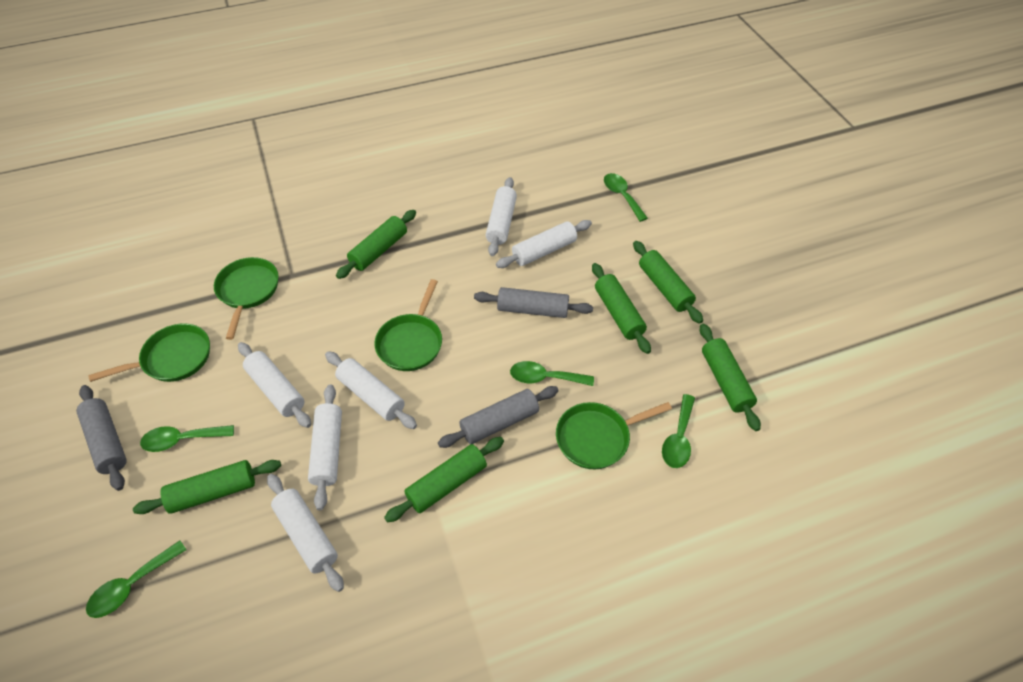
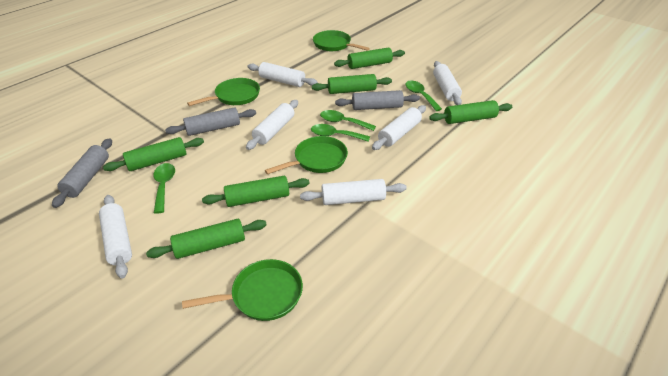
green spoon: 5 -> 4

